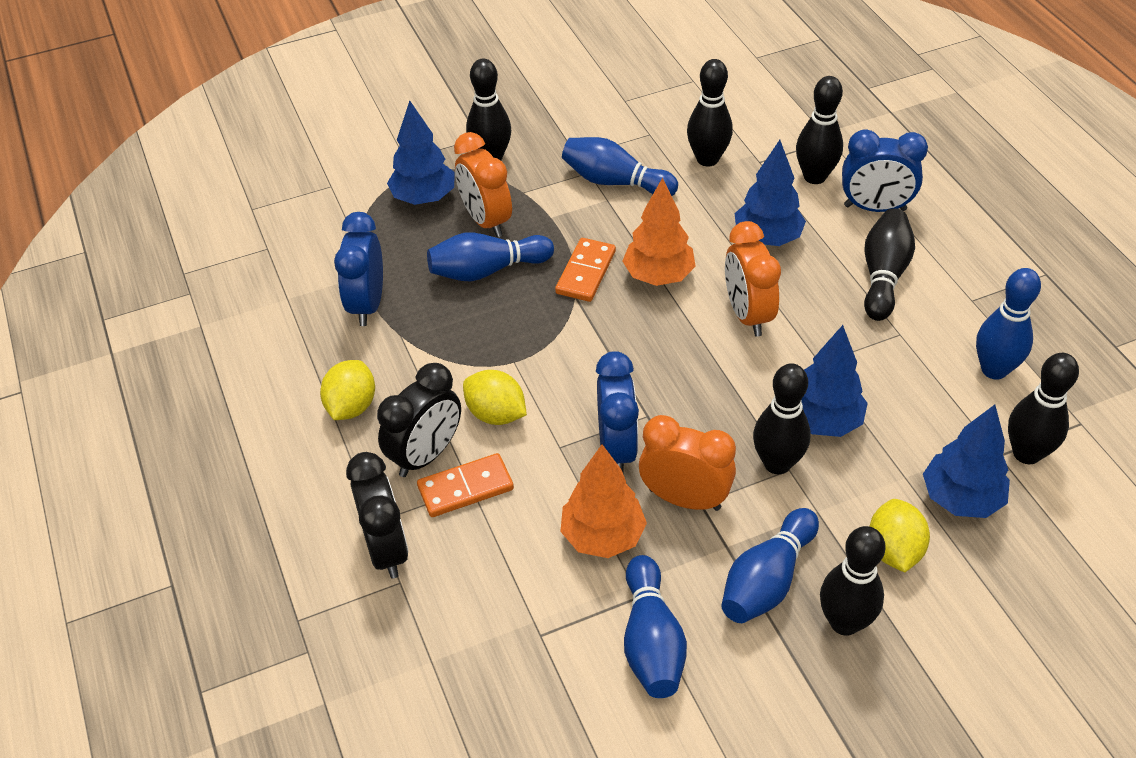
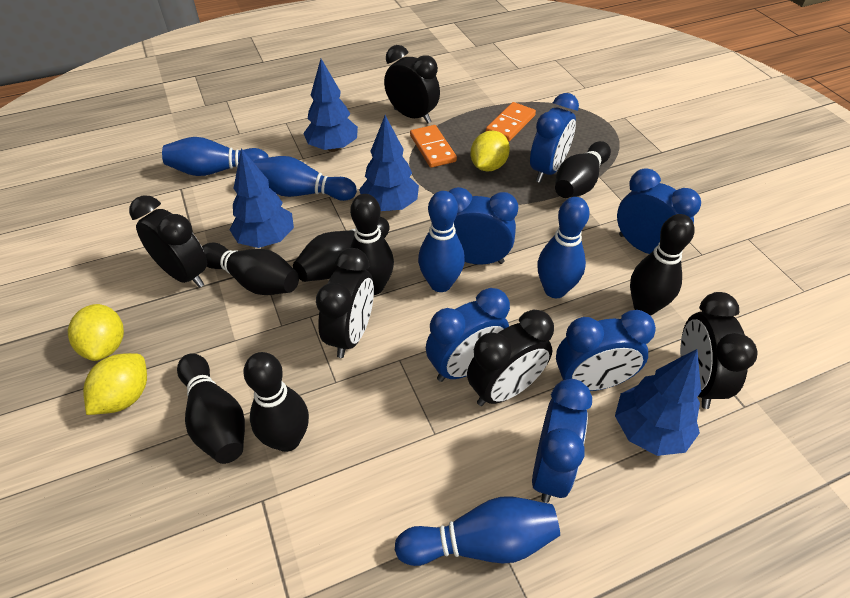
black clock: 2 -> 5
blue clock: 3 -> 6
orange clock: 3 -> 0
orange tree: 2 -> 0

